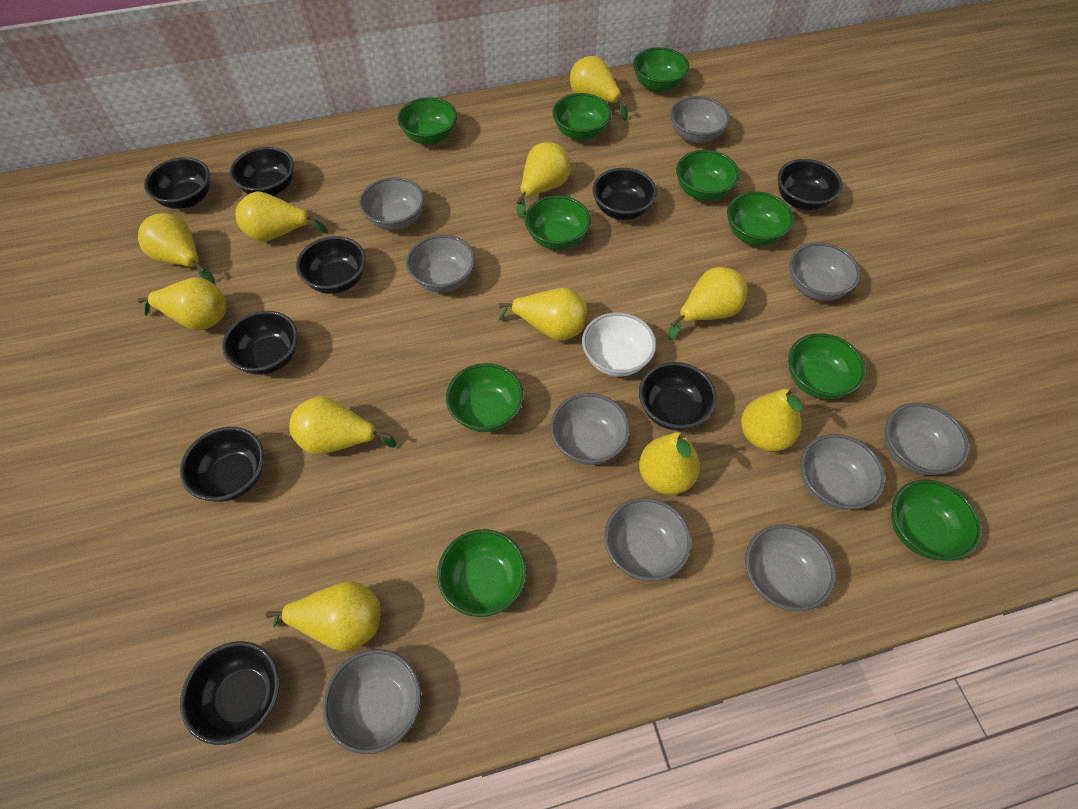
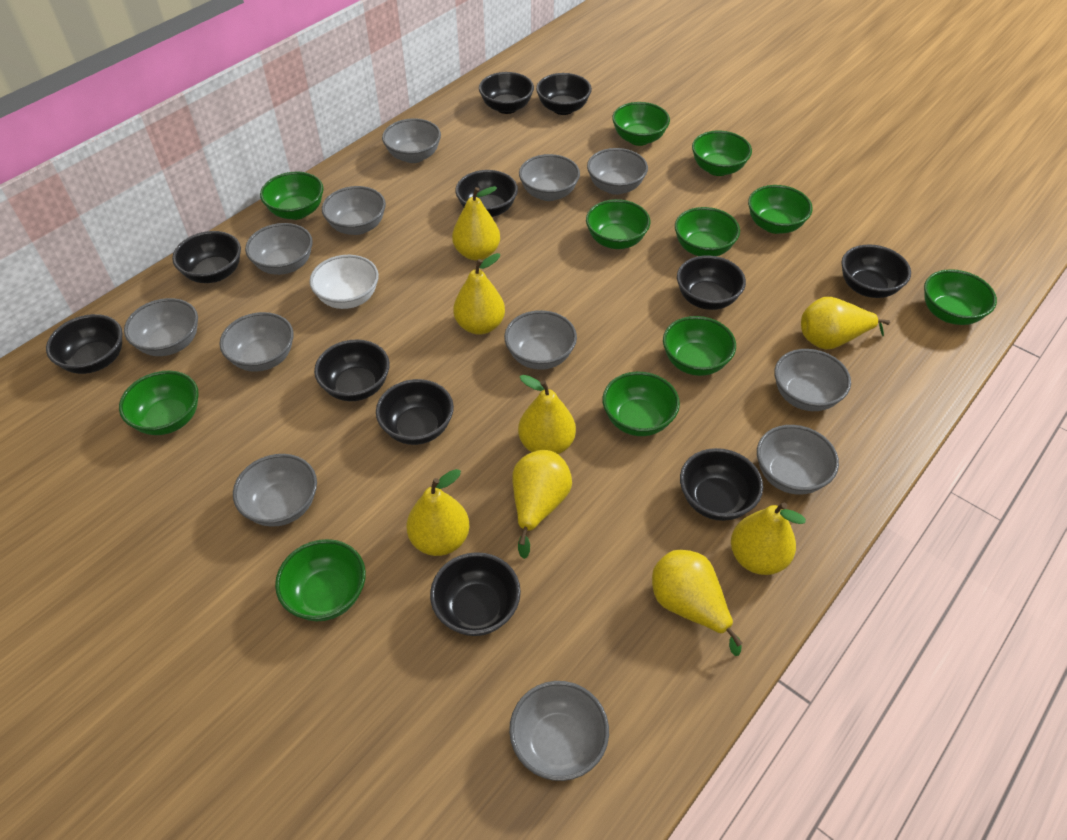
black bowl: 9 -> 11
green bowl: 10 -> 11
grey bowl: 10 -> 12
yellow pear: 11 -> 8

